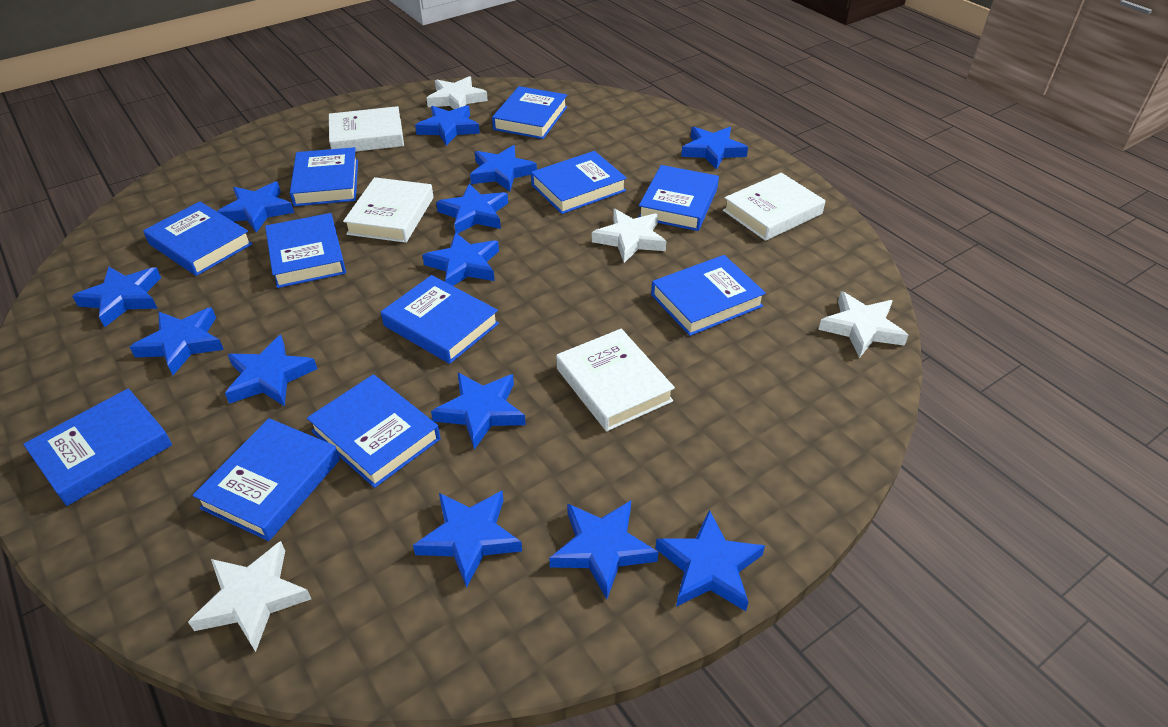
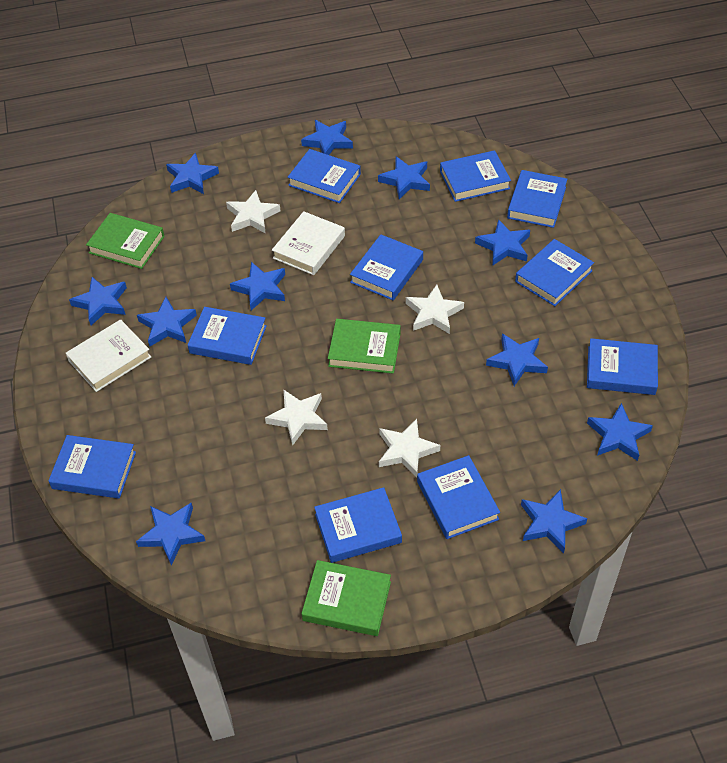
blue book: 11 -> 10
blue star: 13 -> 11
green book: 0 -> 3
white book: 4 -> 2

